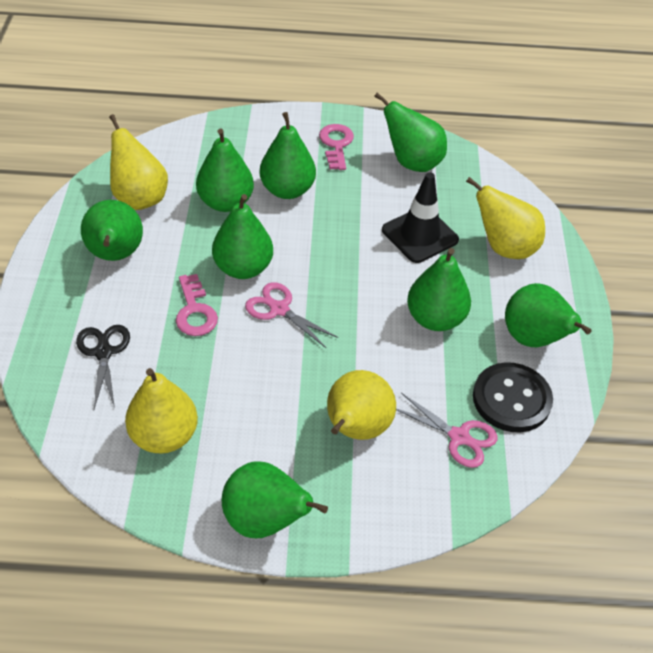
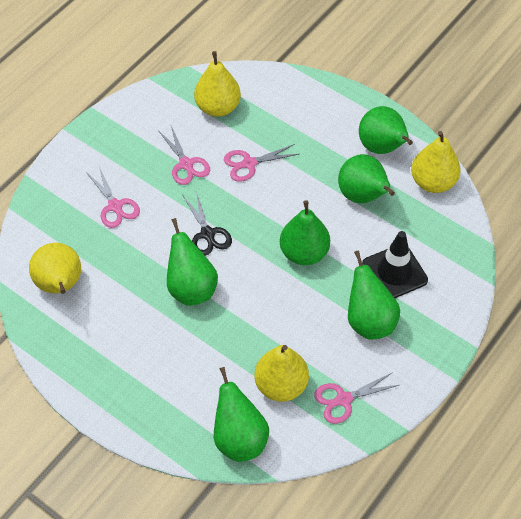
black button: 1 -> 0
green pear: 8 -> 6
pink key: 2 -> 0
pink scissors: 2 -> 4

